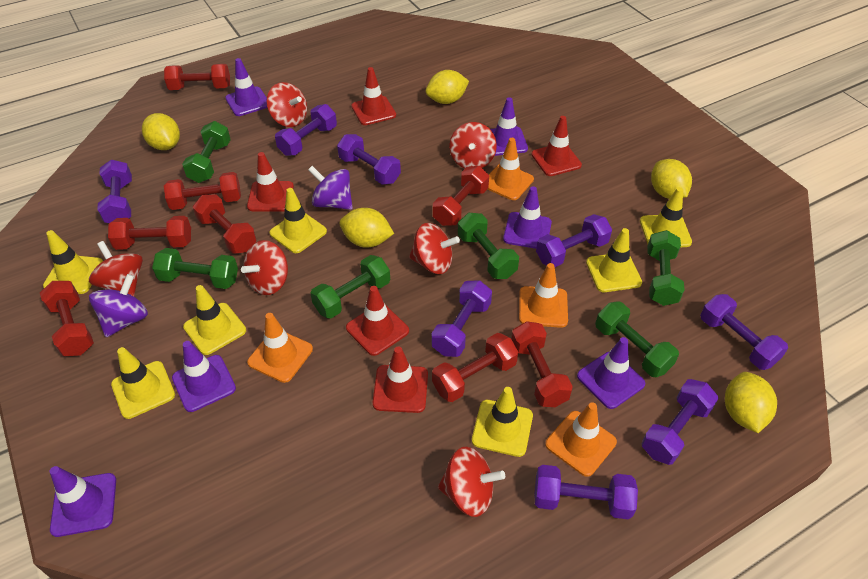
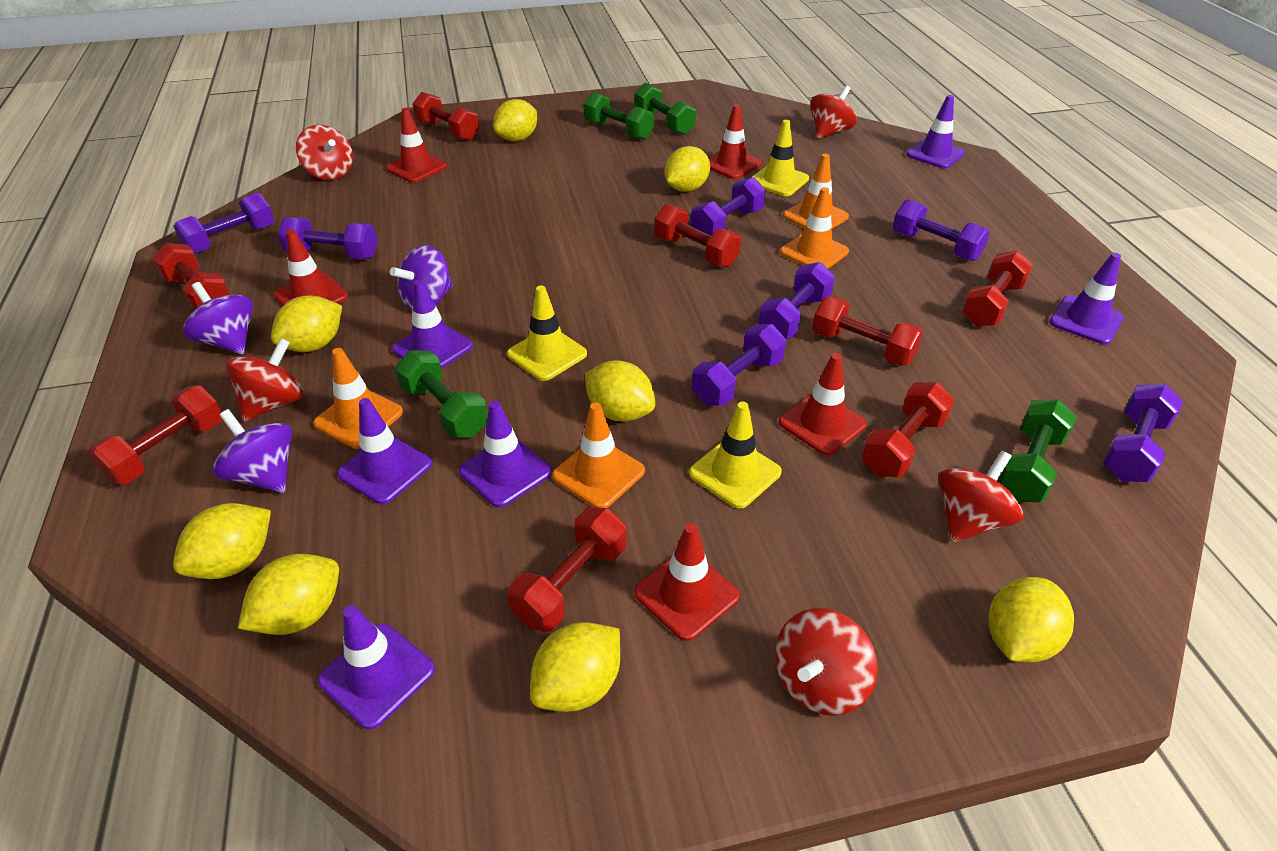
green dumbbell: 6 -> 4
purple dumbbell: 8 -> 7
purple spinning top: 2 -> 3
red spinning top: 6 -> 5
yellow lemon: 5 -> 8
yellow traffic cone: 7 -> 3

